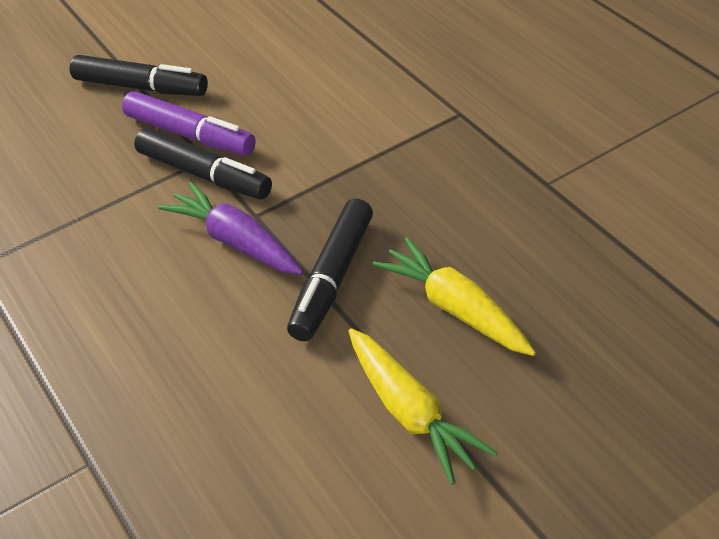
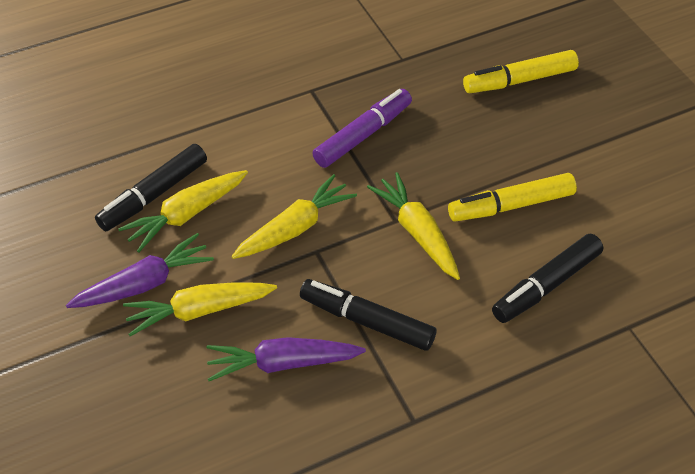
purple carrot: 1 -> 2
yellow carrot: 2 -> 4
yellow marker: 0 -> 2

